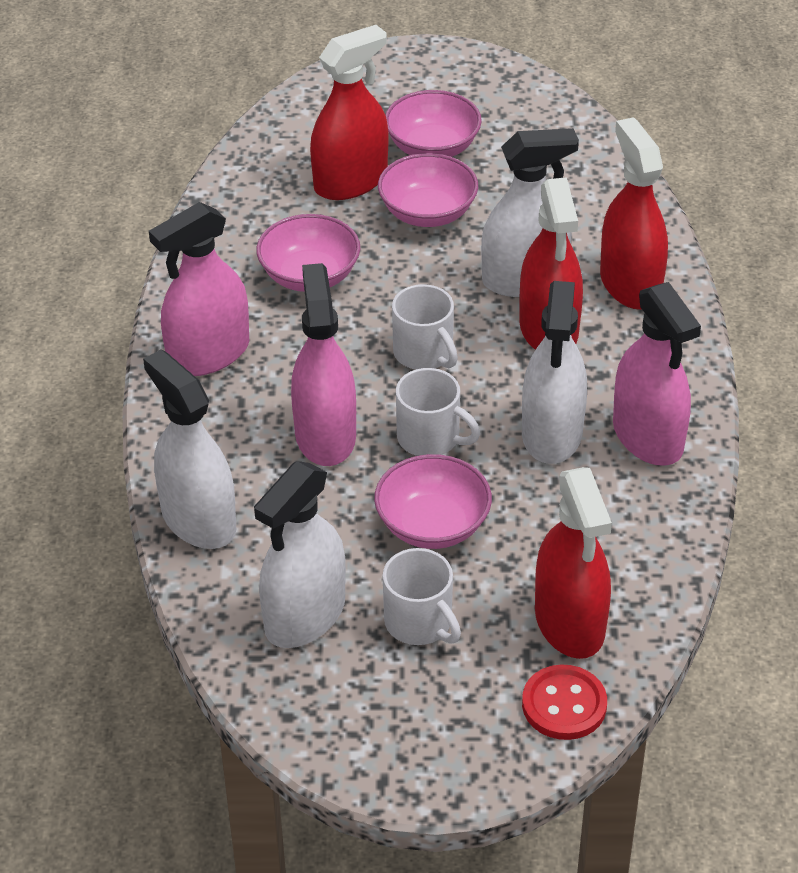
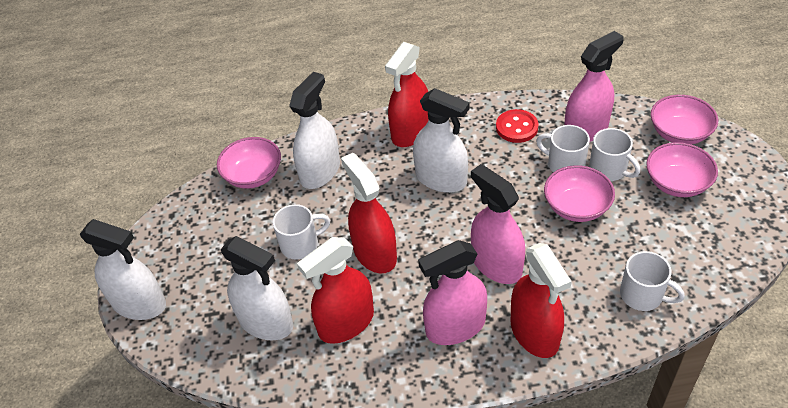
white mug: 3 -> 4

